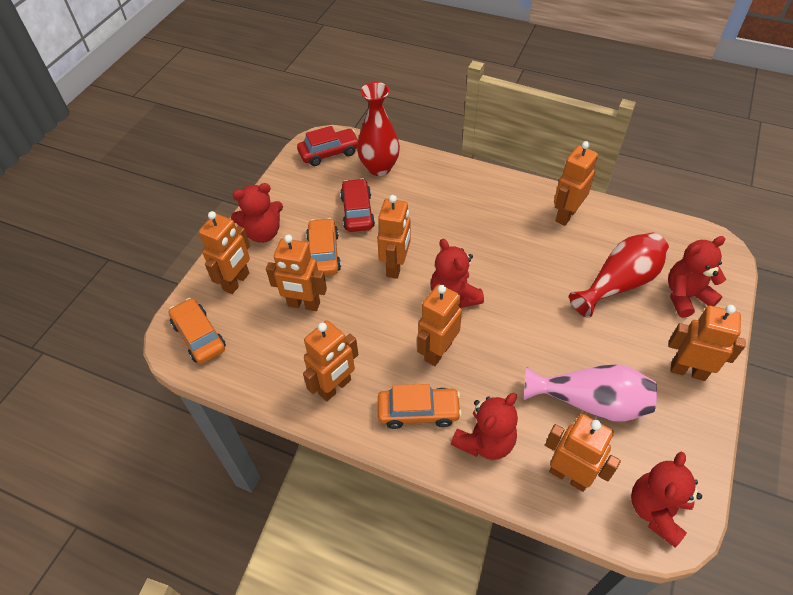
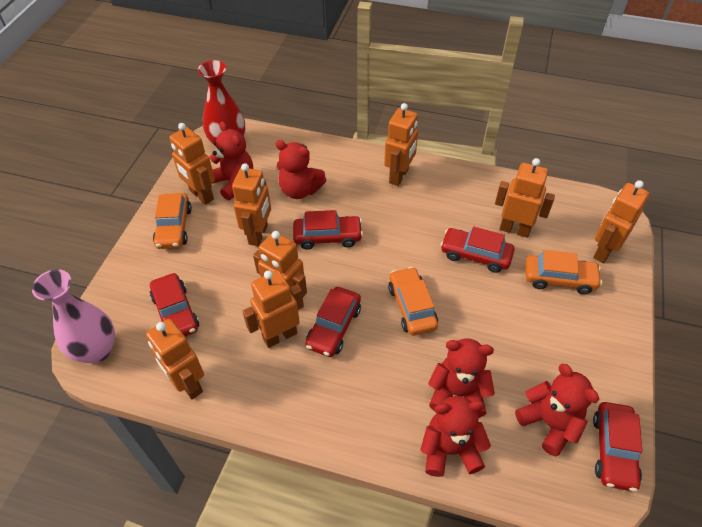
red car: 2 -> 5
red vase: 2 -> 1

